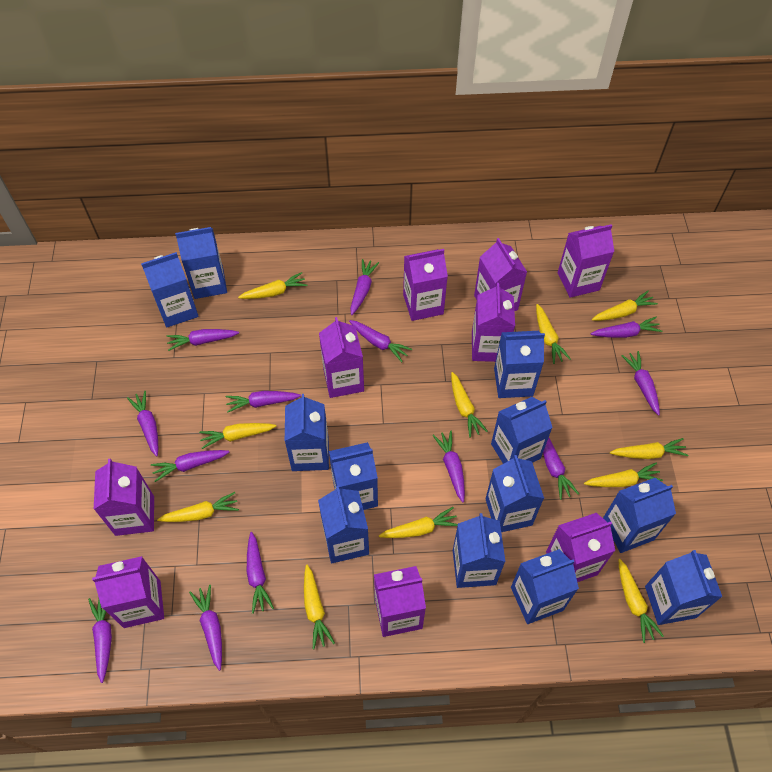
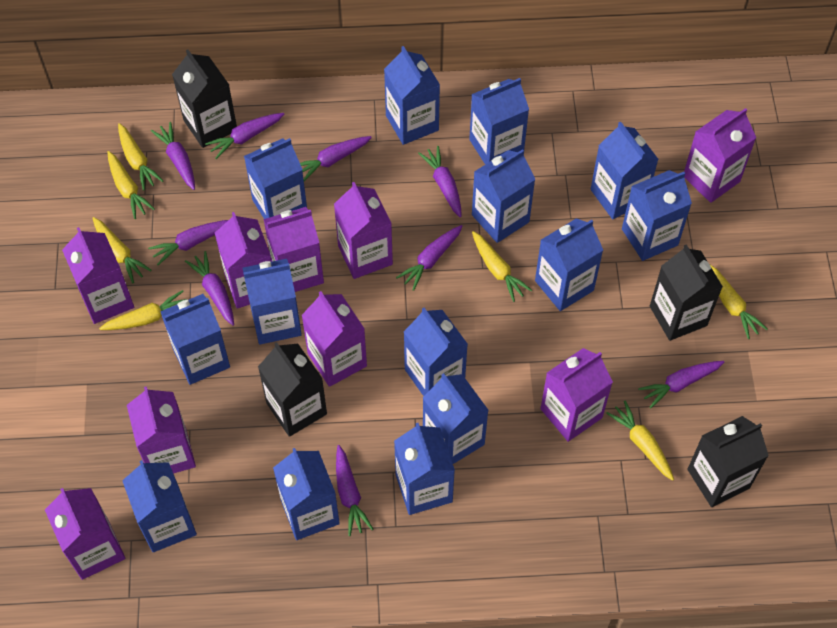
black carton: 0 -> 4
blue carton: 12 -> 14
purple carrot: 13 -> 9
yellow carrot: 11 -> 7

